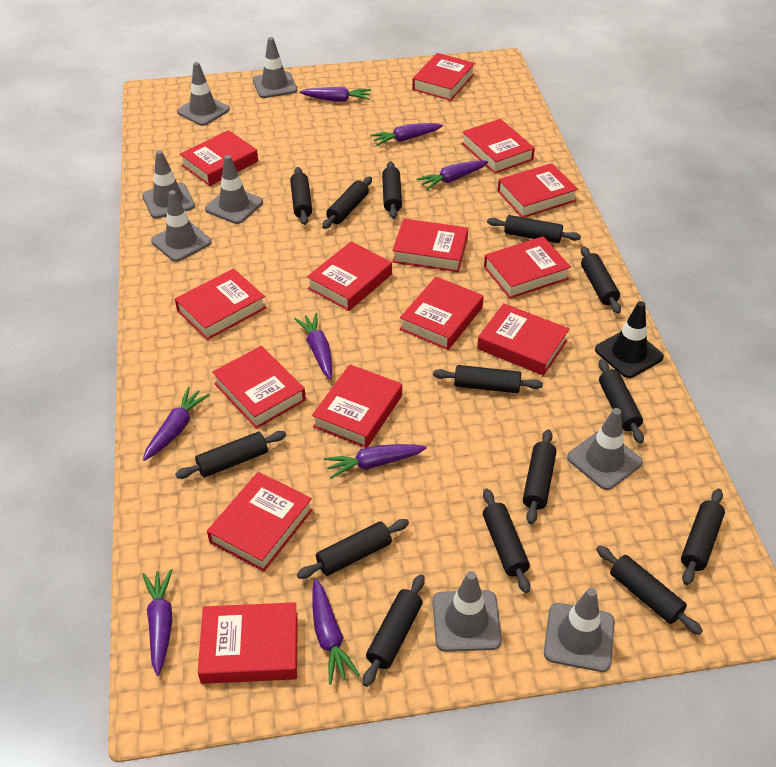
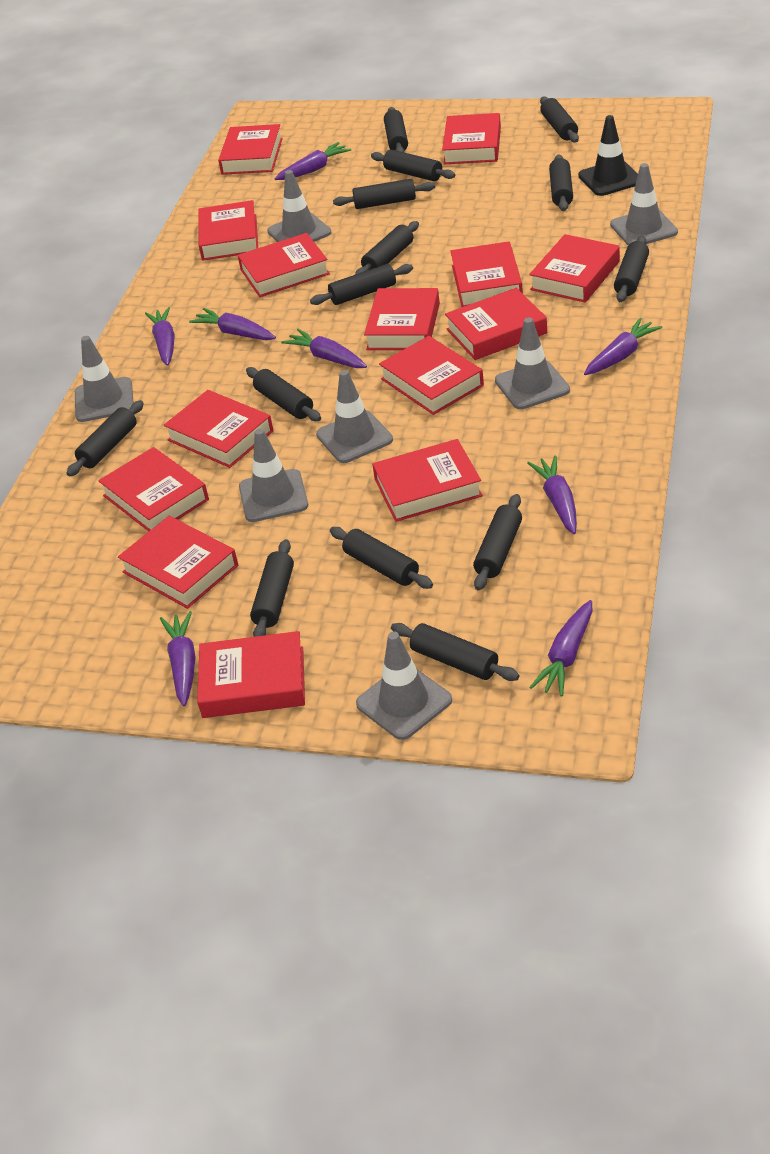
grey traffic cone: 8 -> 7

